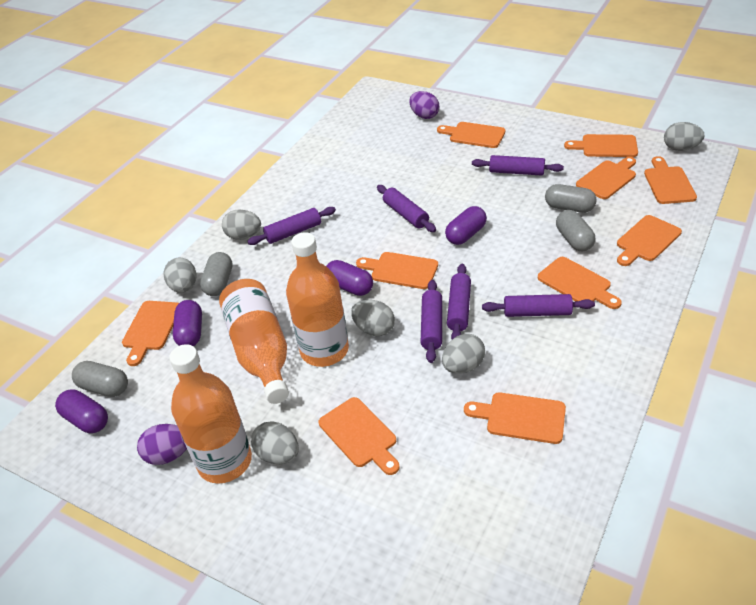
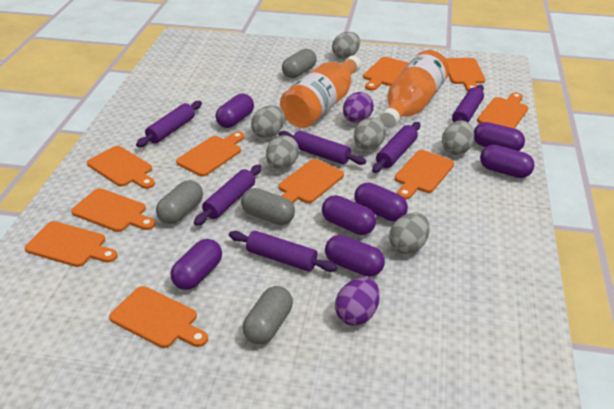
orange bottle: 3 -> 2
purple capsule: 4 -> 7

